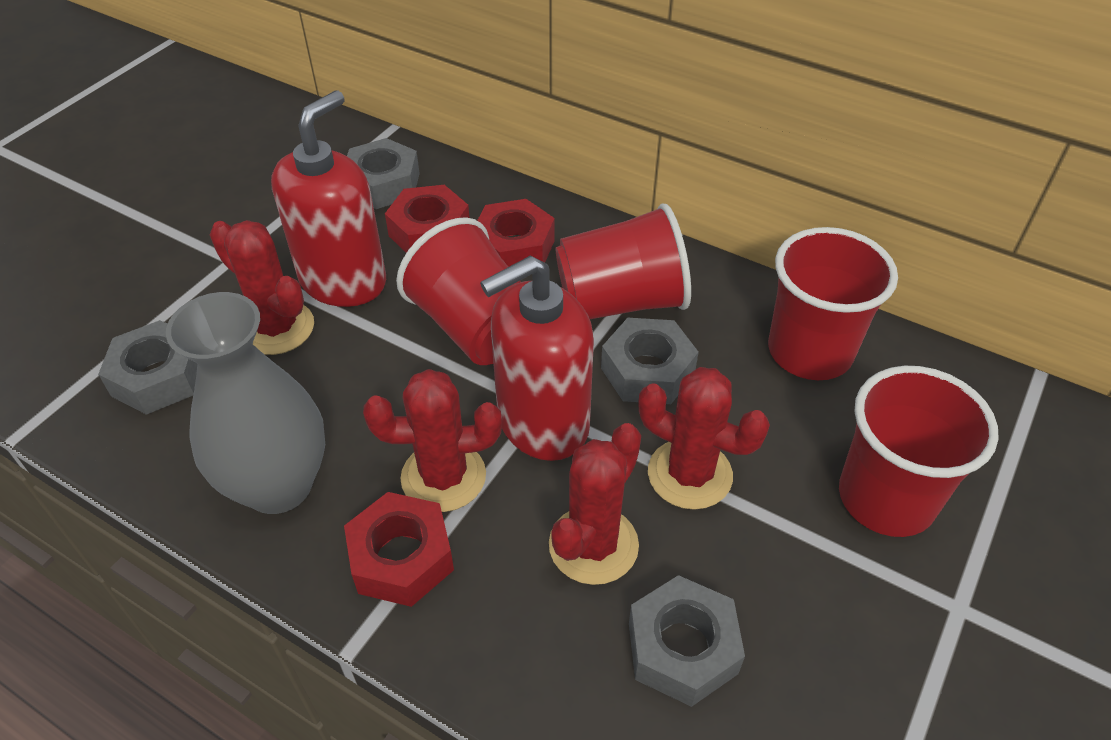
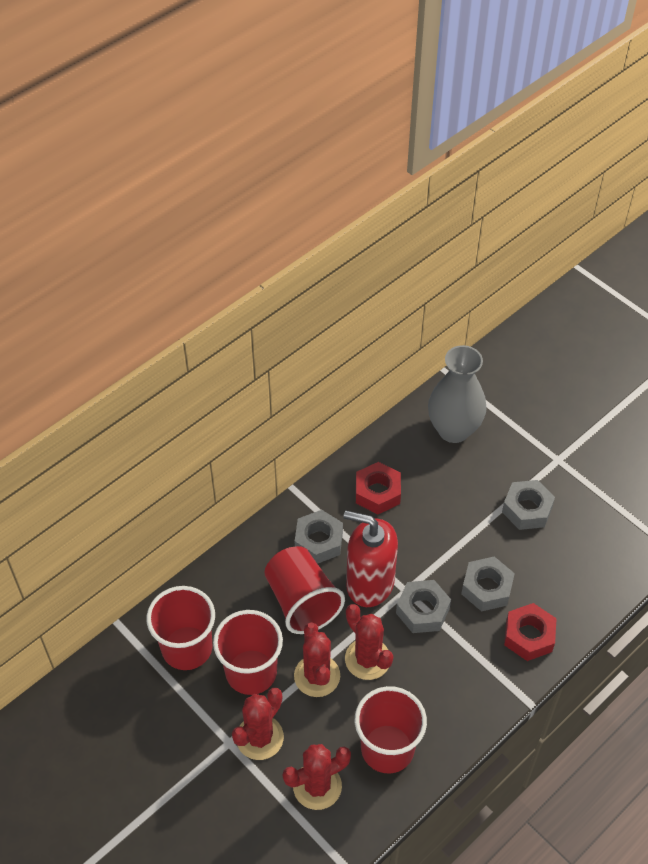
red nut: 3 -> 2
red soap dispenser: 2 -> 1

